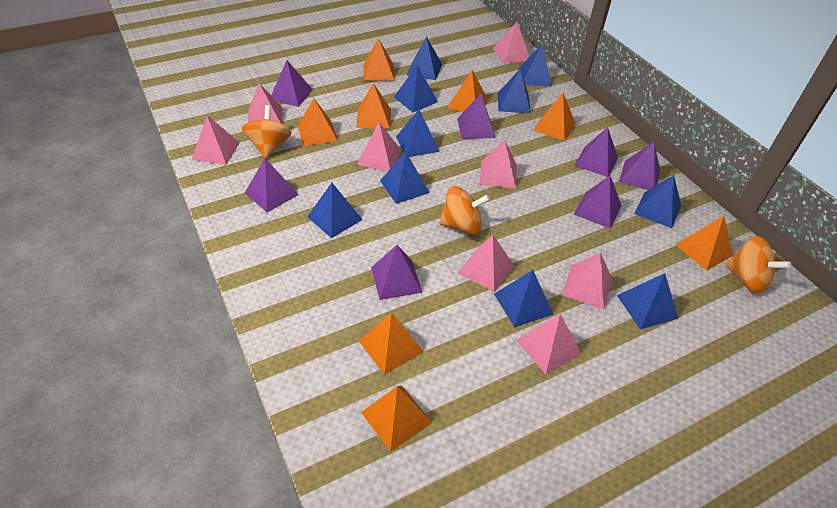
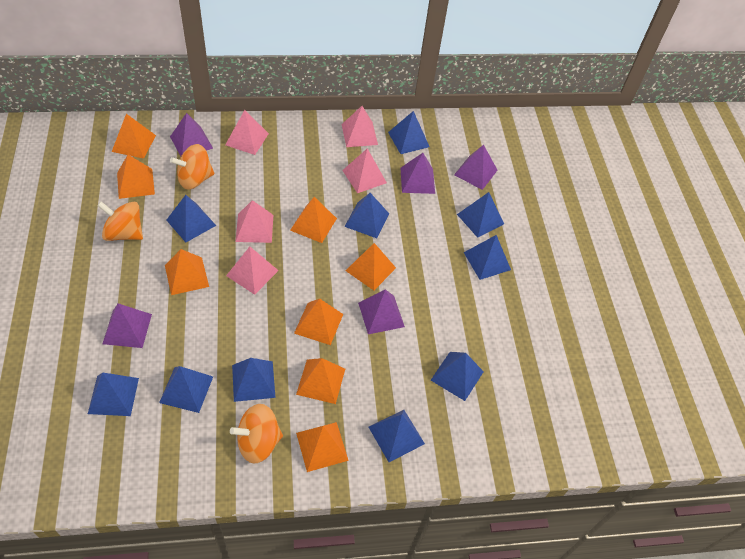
pink pyramid: 8 -> 5
purple pyramid: 7 -> 5

